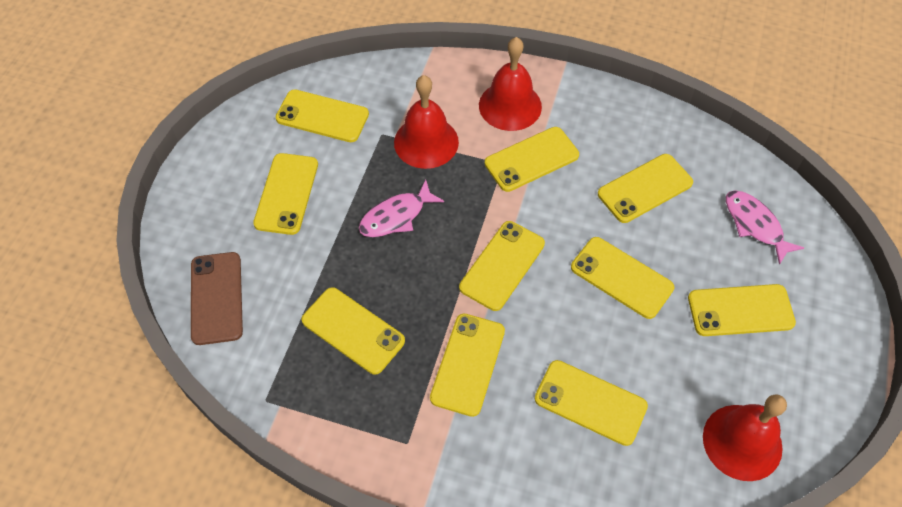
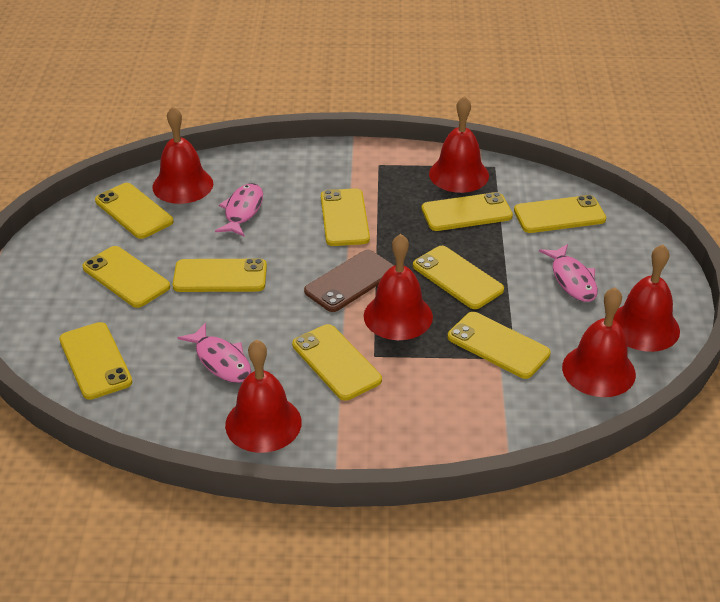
pink fish: 2 -> 3
red bell: 3 -> 6

